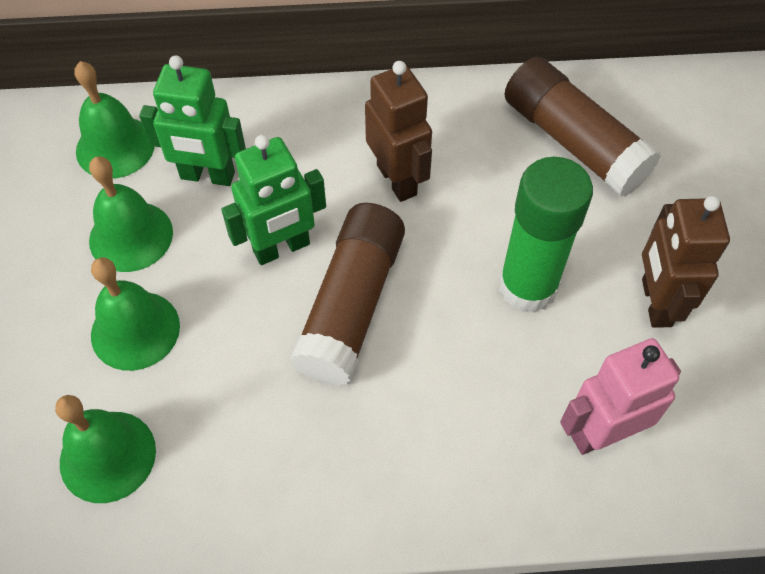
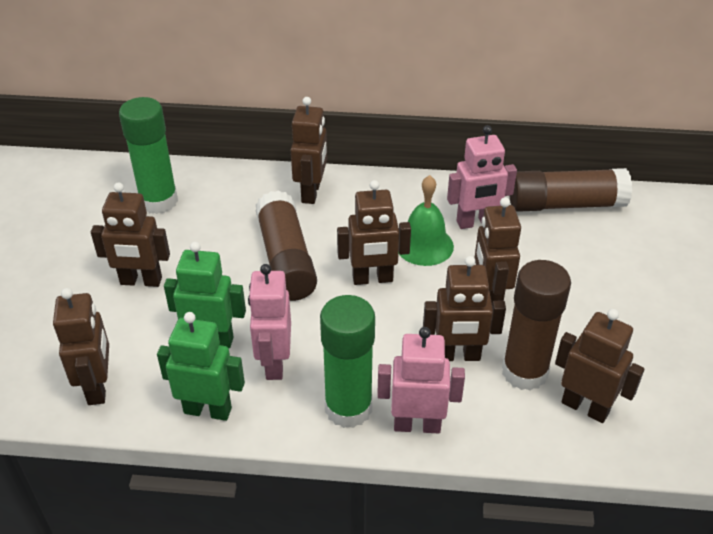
brown glue stick: 2 -> 3
brown robot: 2 -> 7
green bell: 4 -> 1
green glue stick: 1 -> 2
pink robot: 1 -> 3

